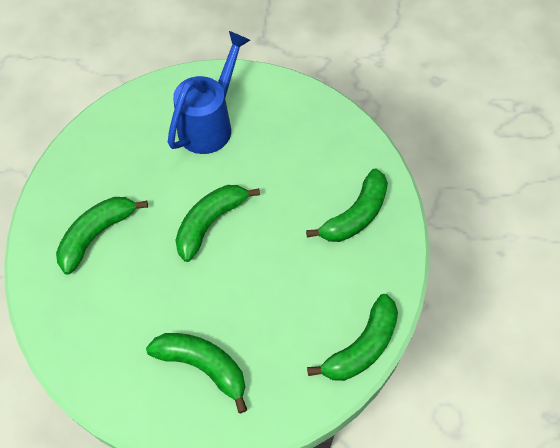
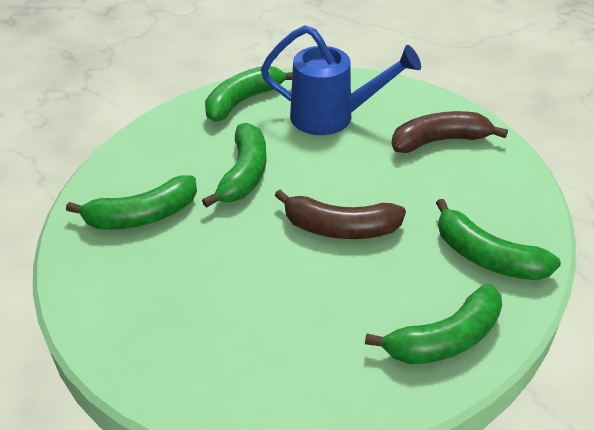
brown banana: 0 -> 2

